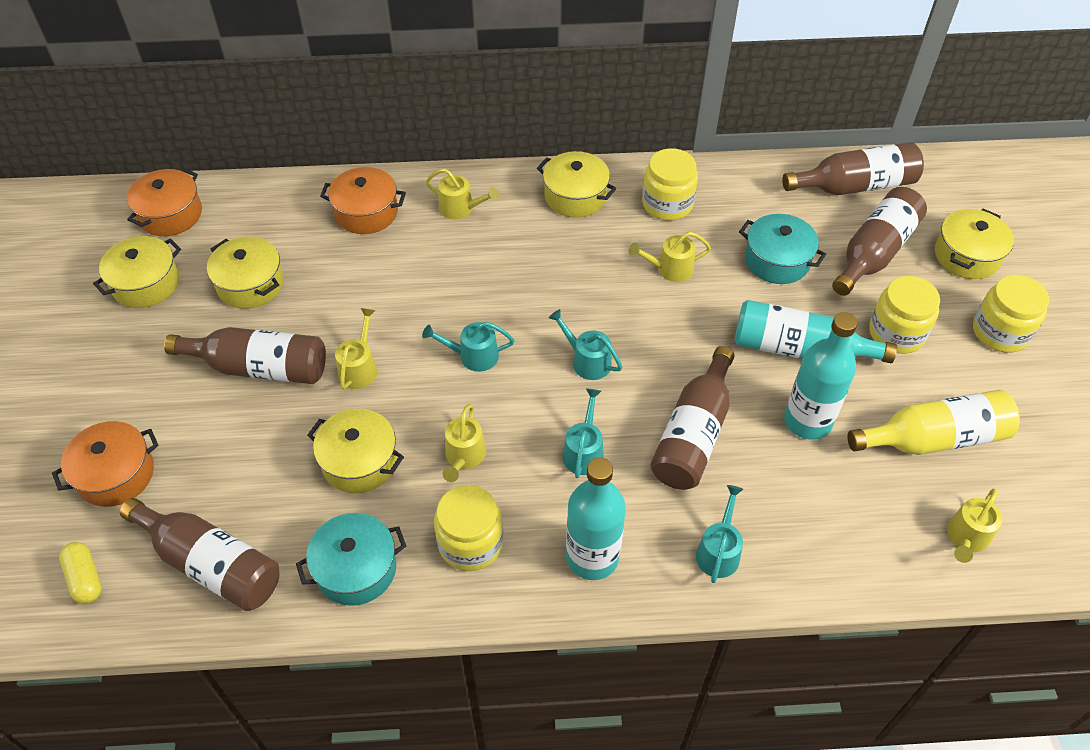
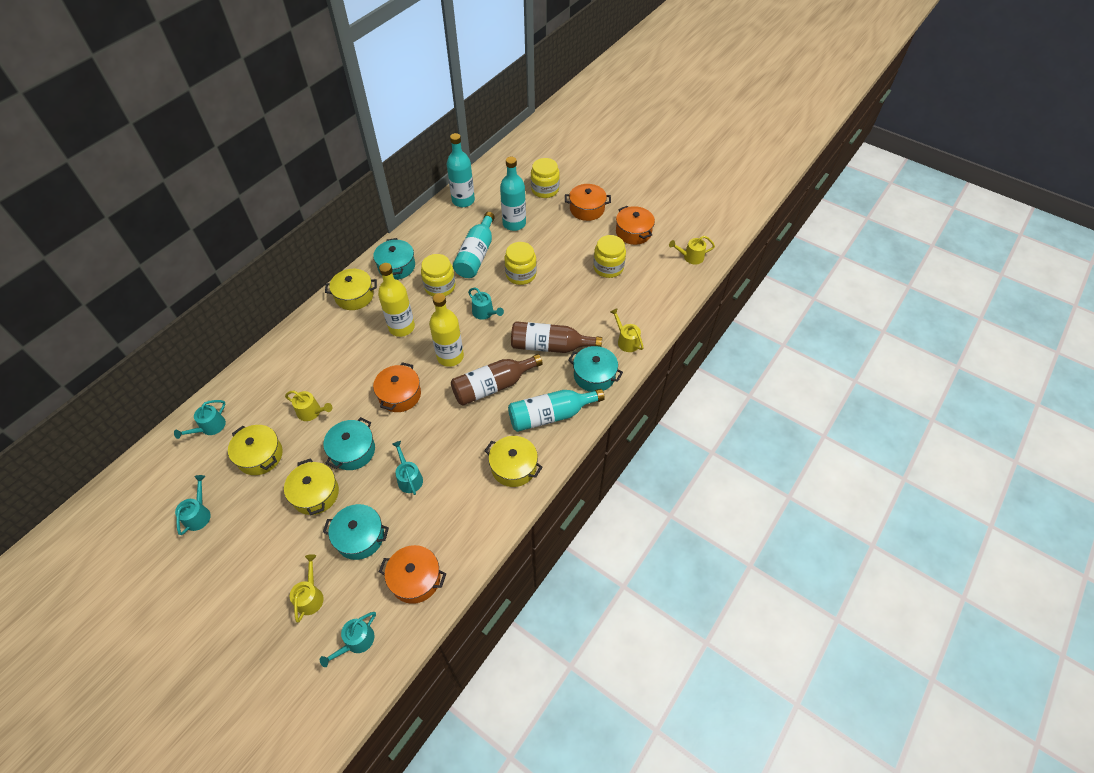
brown bottle: 5 -> 2
orange pot: 3 -> 4
turquoise bottle: 3 -> 4
turquoise pot: 2 -> 4
turquoise watering can: 4 -> 5
yellow bottle: 1 -> 2
yellow capsule: 1 -> 0
yellow pot: 5 -> 4
yellow watering can: 5 -> 4

